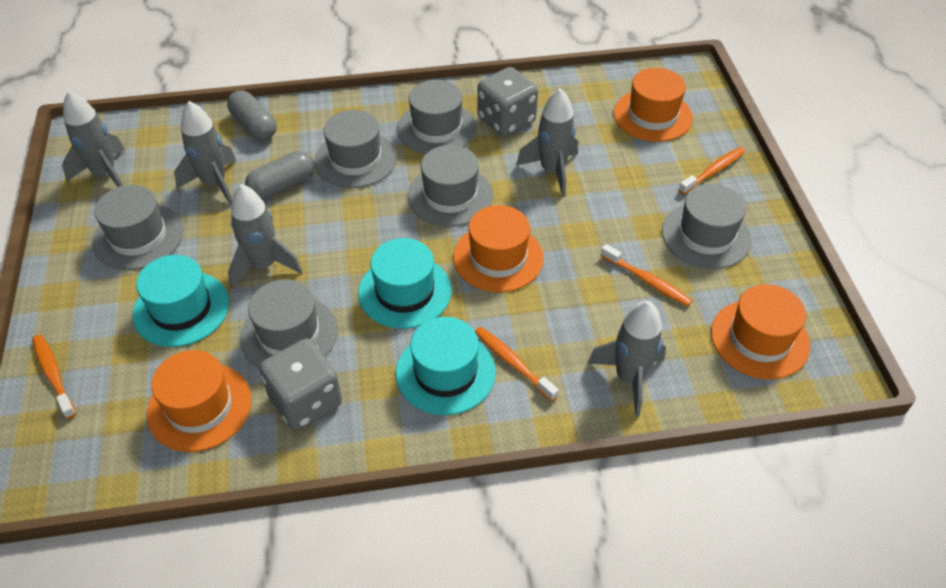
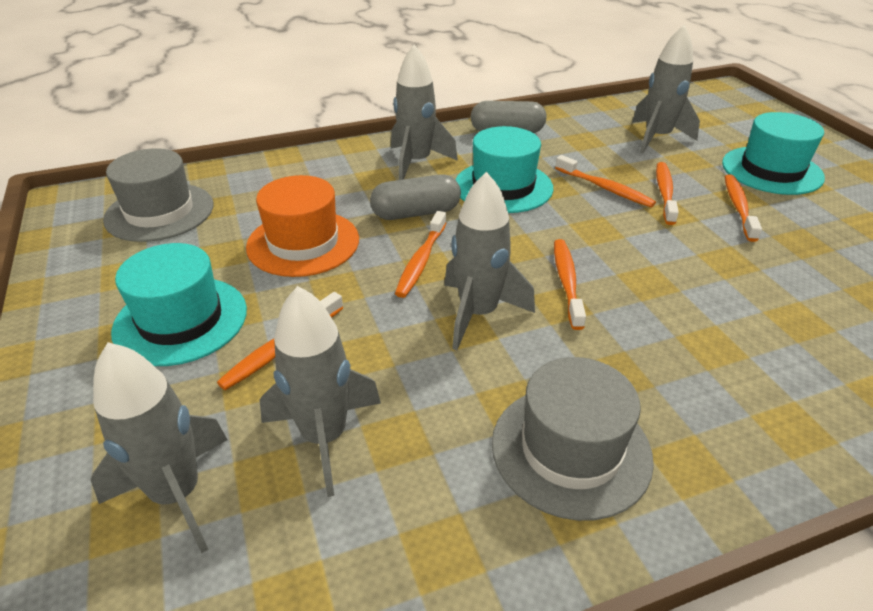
grey dice: 2 -> 0
grey hat: 6 -> 2
orange hat: 4 -> 1
orange toothbrush: 4 -> 6

